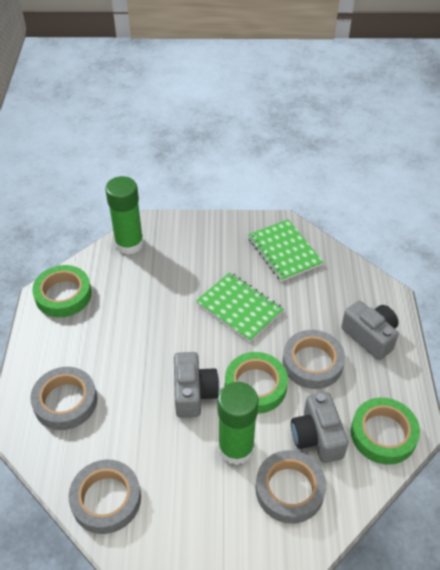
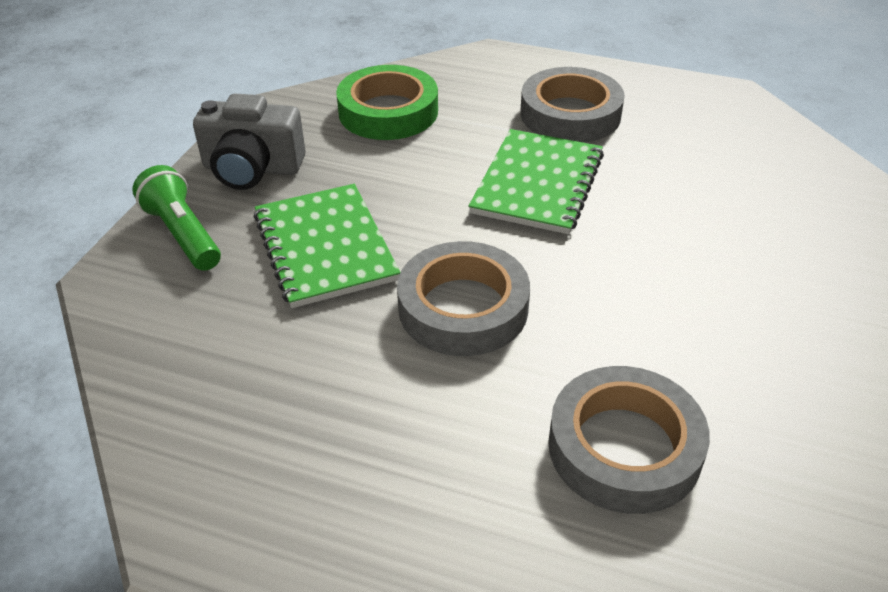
green flashlight: 0 -> 1
green glue stick: 2 -> 0
green tape: 3 -> 1
grey camera: 3 -> 1
grey tape: 4 -> 3

